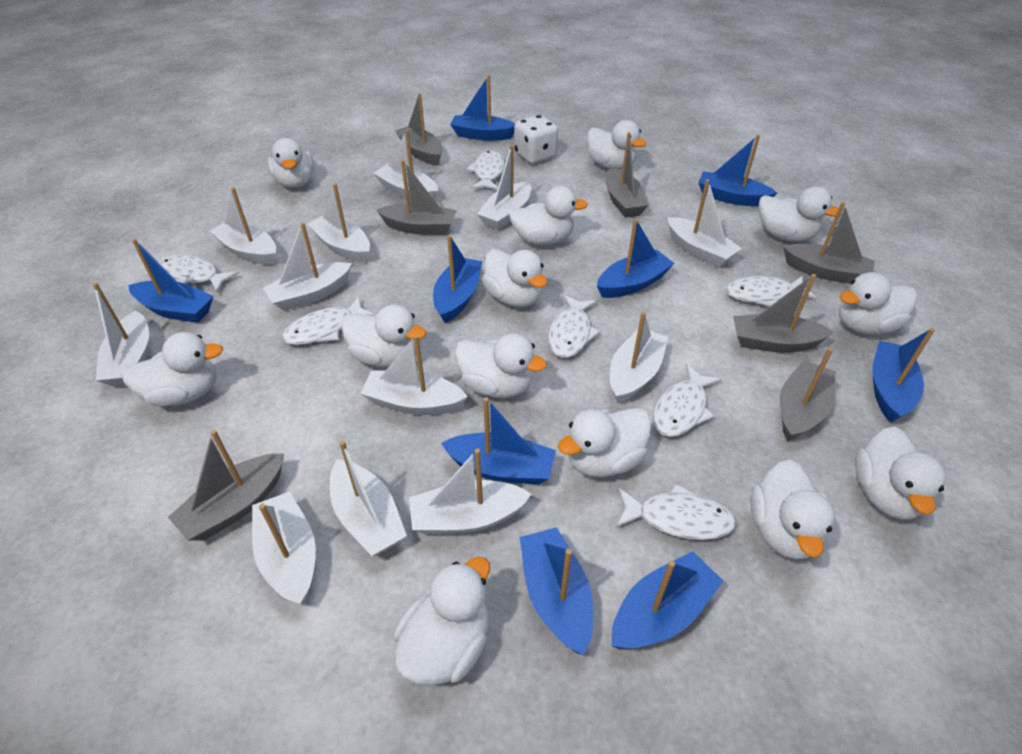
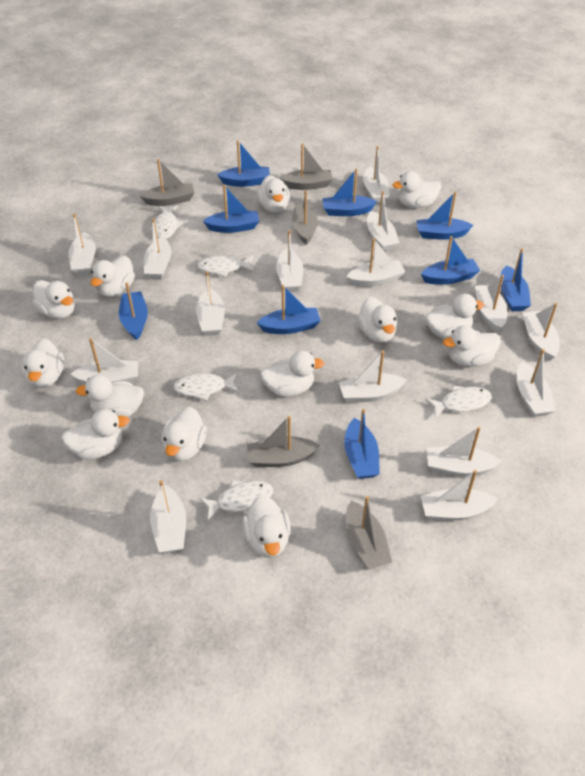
grey boat: 7 -> 5
white boat: 12 -> 15
white dice: 1 -> 0
white fish: 7 -> 5

